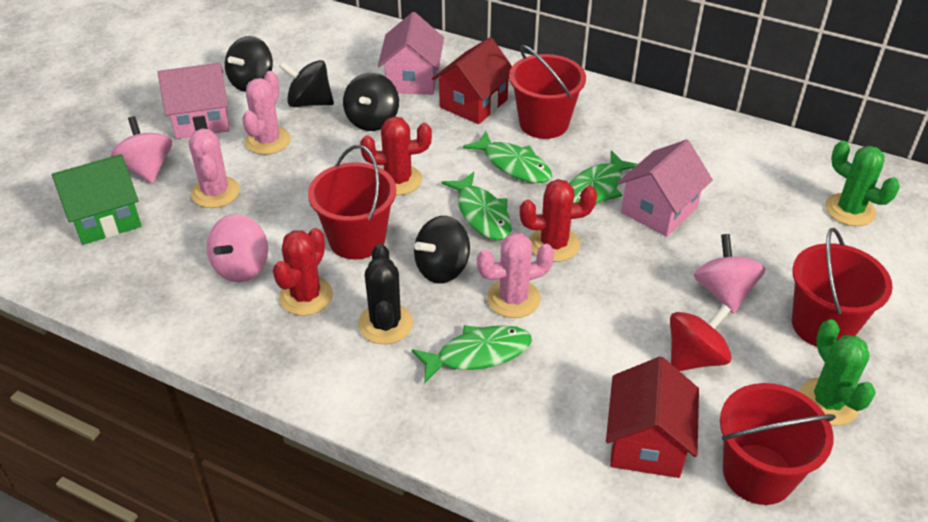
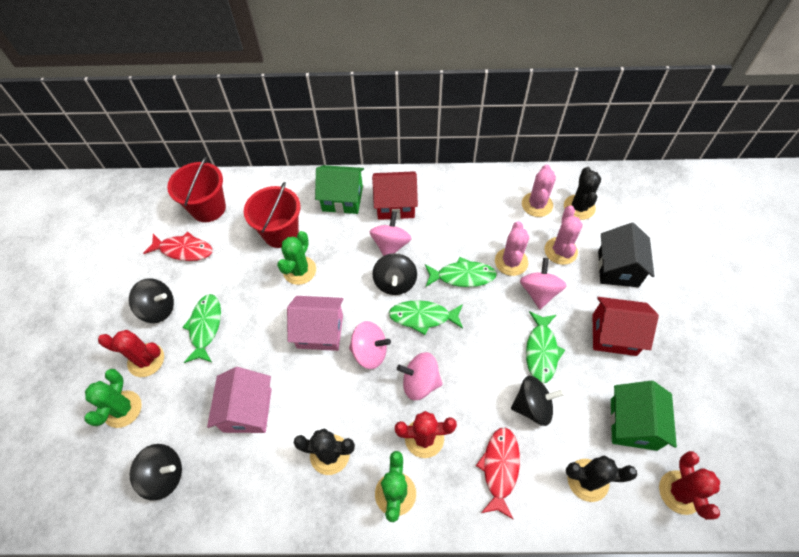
black cactus: 1 -> 3
black house: 0 -> 1
green cactus: 2 -> 3
green house: 1 -> 2
pink house: 3 -> 2
pink spinning top: 3 -> 4
red bucket: 4 -> 2
red fish: 0 -> 2
red spinning top: 1 -> 0

